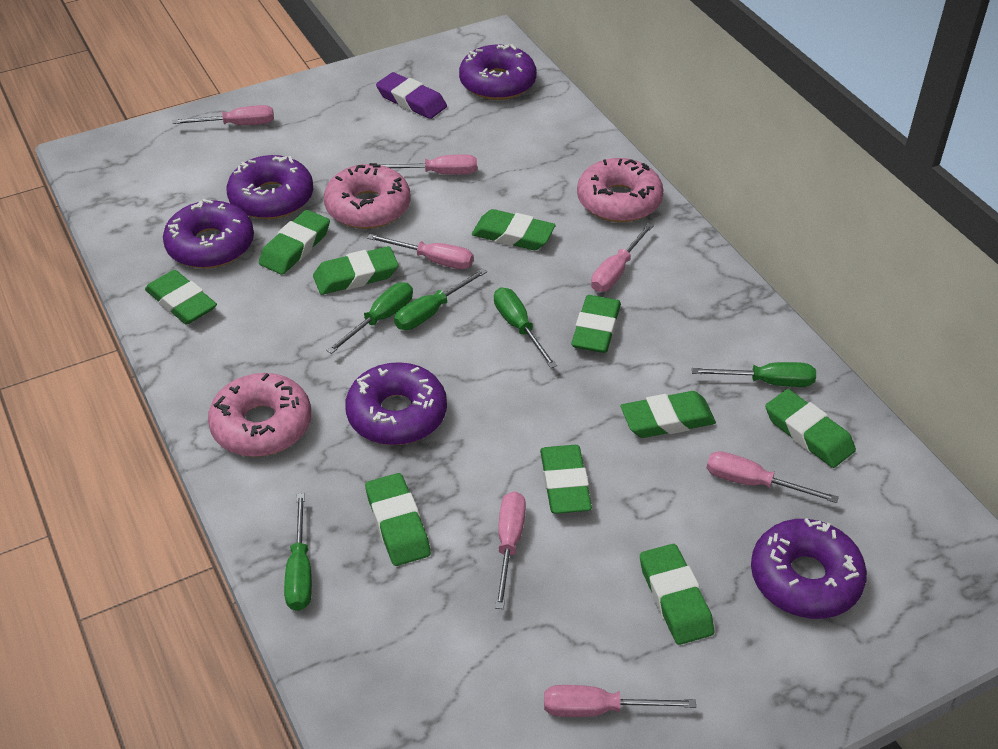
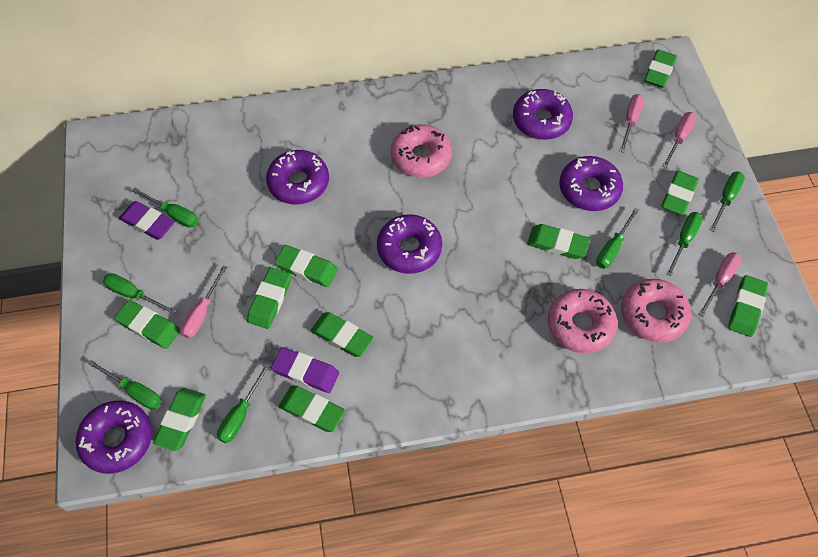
green screwdriver: 5 -> 7
pink screwdriver: 7 -> 4
purple eraser: 1 -> 2

